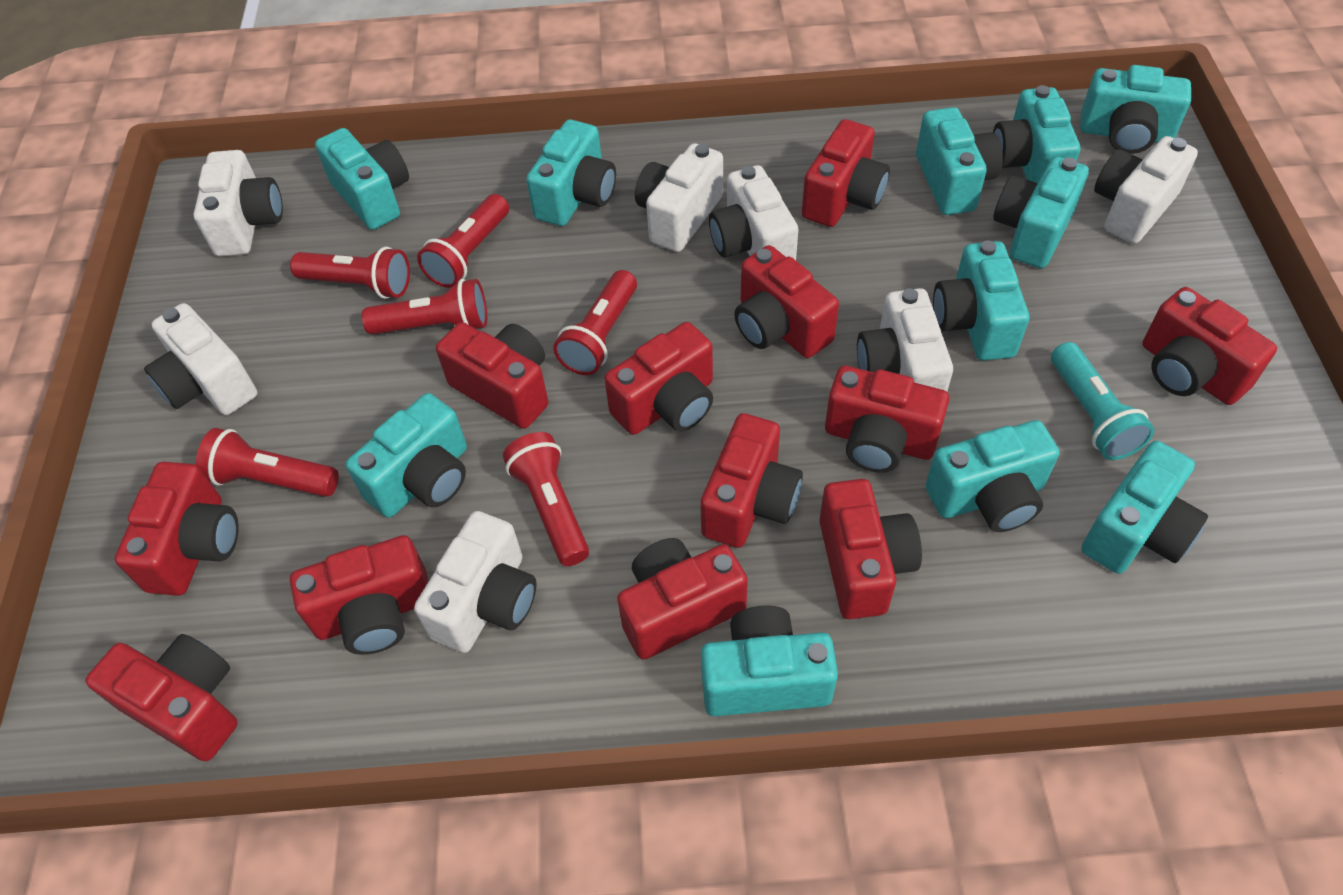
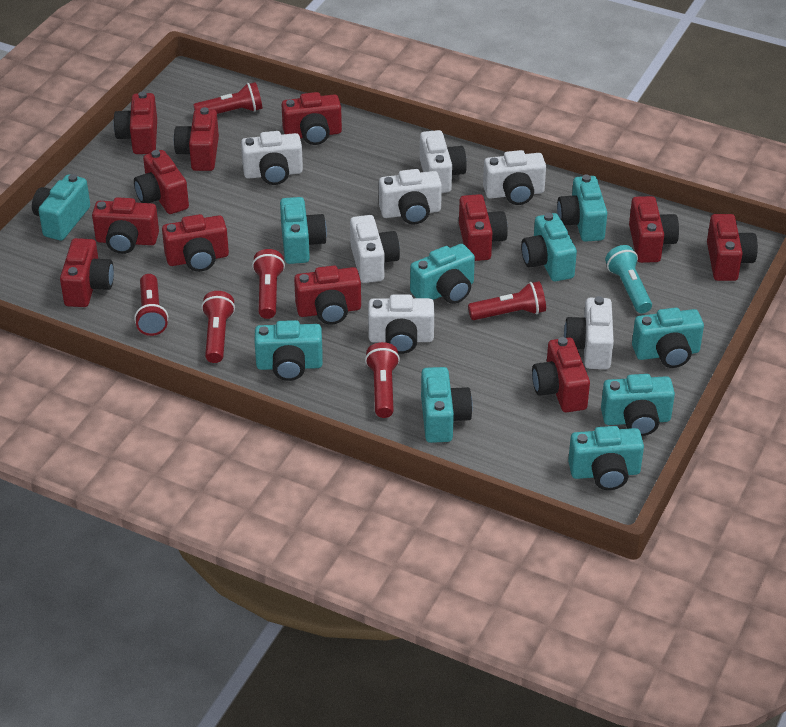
turquoise camera: 11 -> 10

